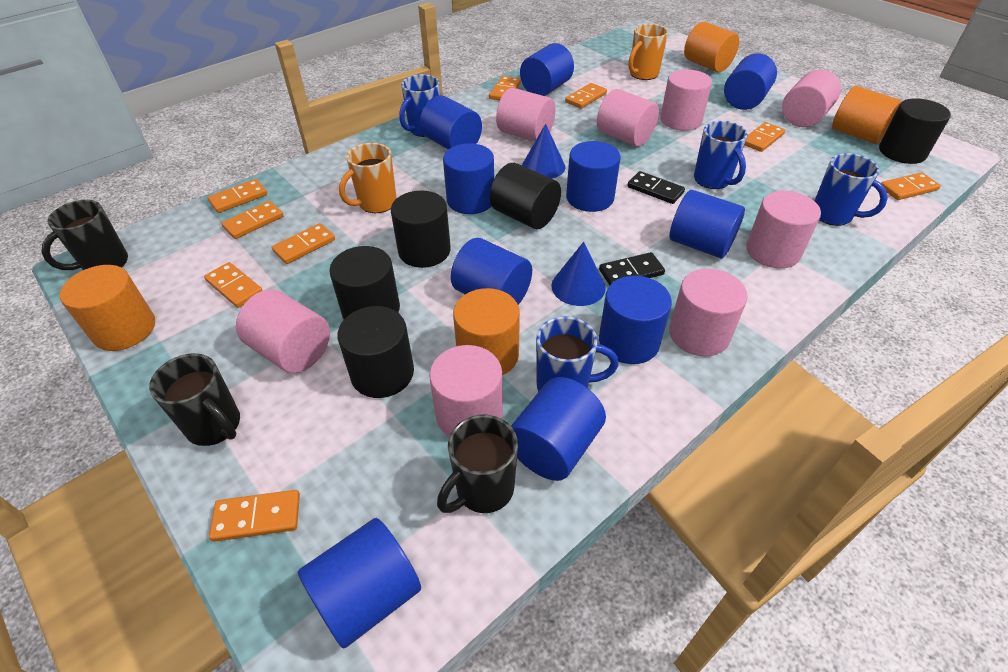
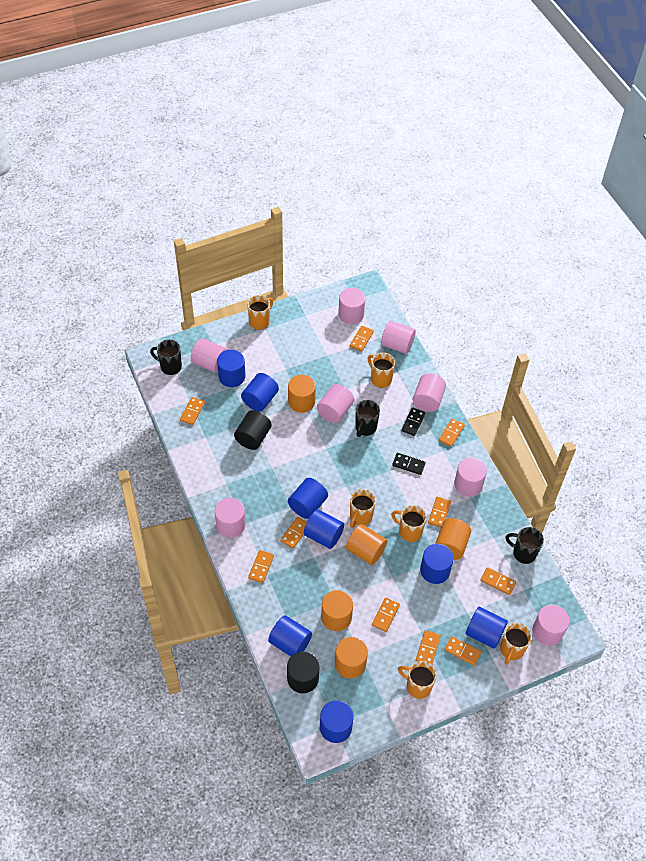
black cylinder: 5 -> 2
blue cone: 2 -> 0
blue cylinder: 10 -> 8
blue mug: 4 -> 0
orange cylinder: 4 -> 5
orange domino: 9 -> 10
orange mug: 2 -> 6

